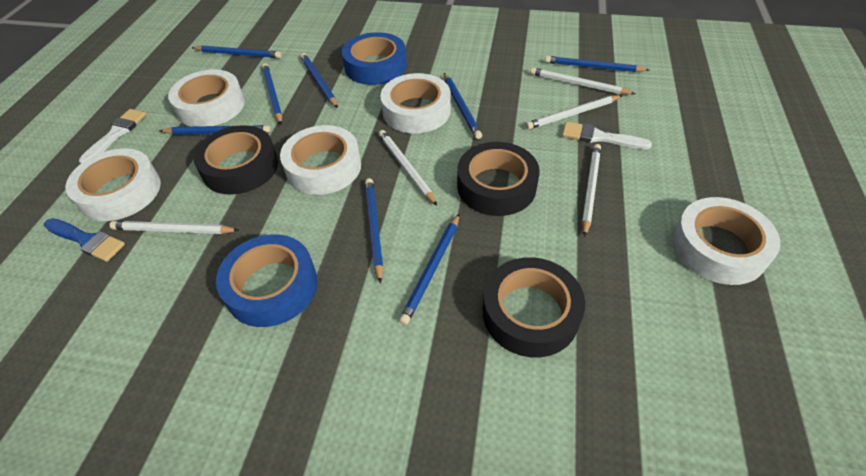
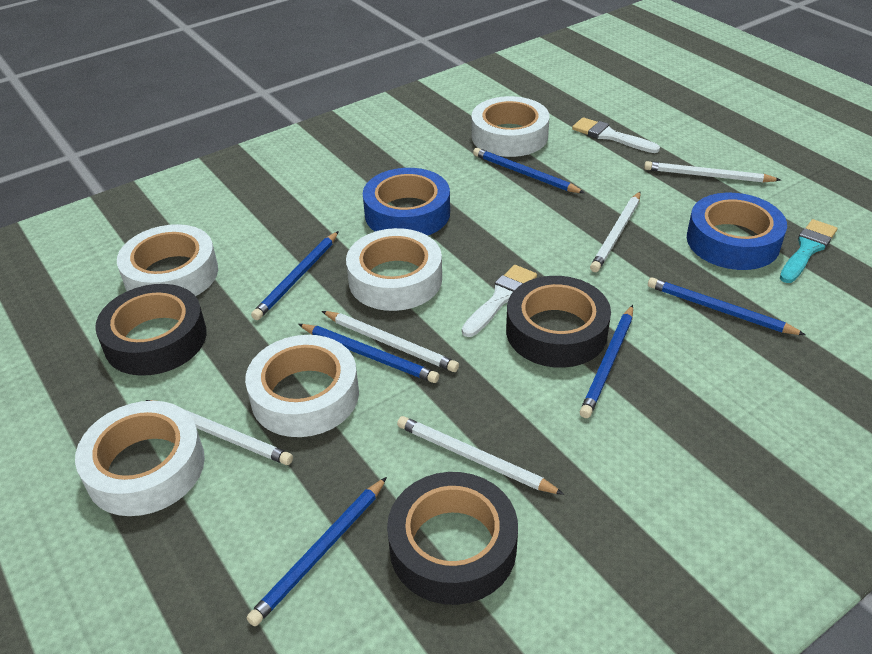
blue brush: 1 -> 0
blue pencil: 8 -> 6
turquoise brush: 0 -> 1

